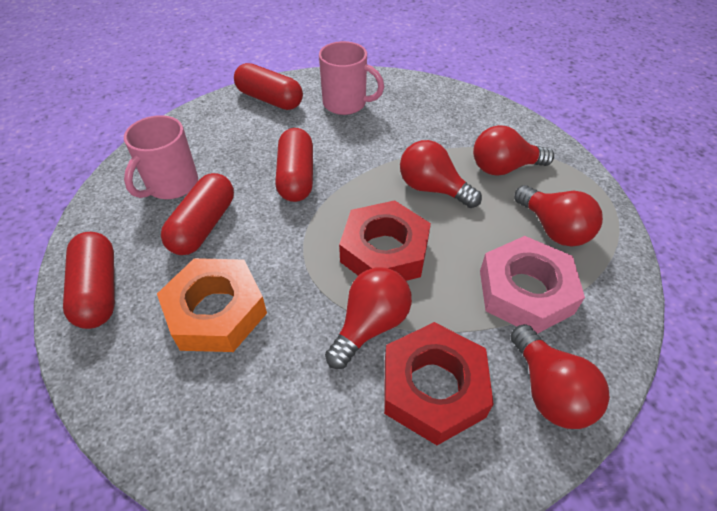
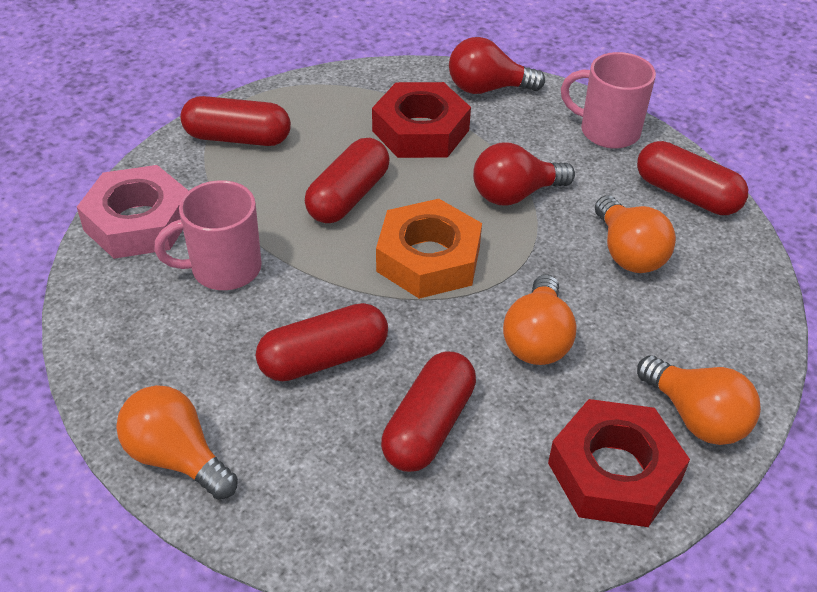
orange light bulb: 0 -> 4
red capsule: 4 -> 5
red light bulb: 5 -> 2

